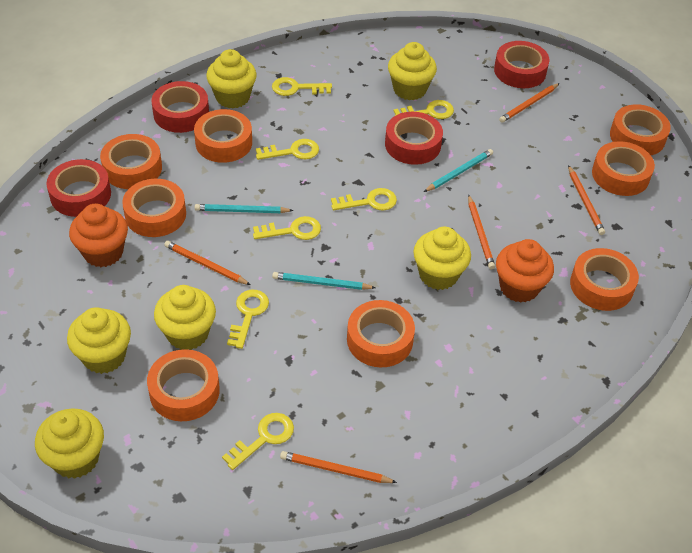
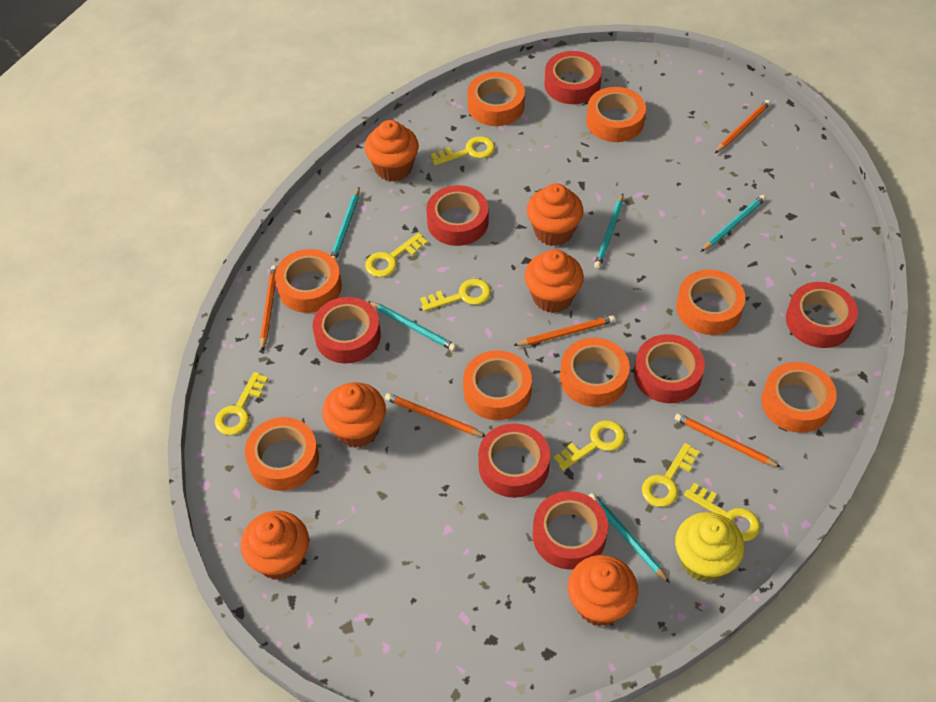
orange cupcake: 2 -> 6
red tape: 4 -> 7
turquoise pencil: 3 -> 5
yellow cupcake: 6 -> 1

